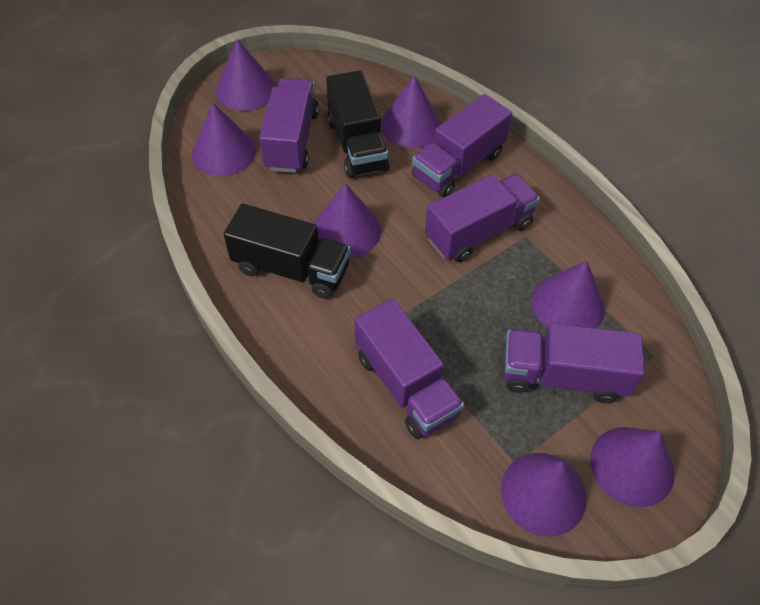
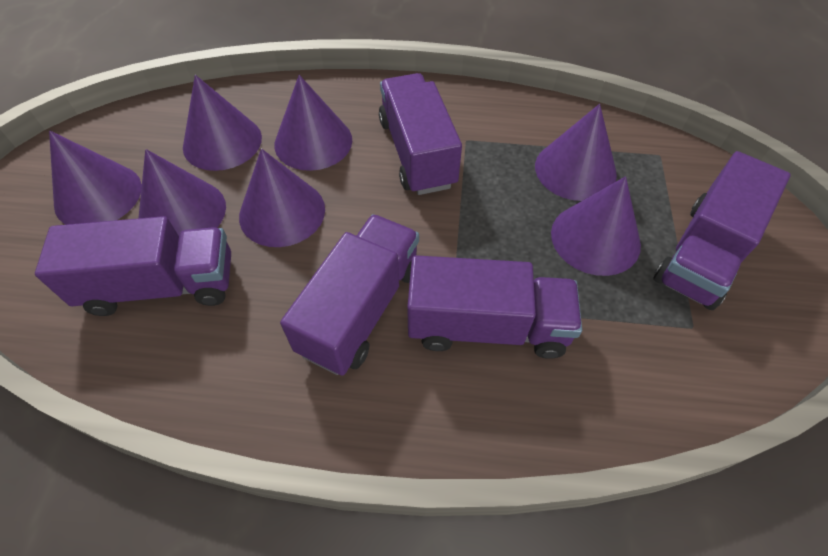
black truck: 2 -> 0

